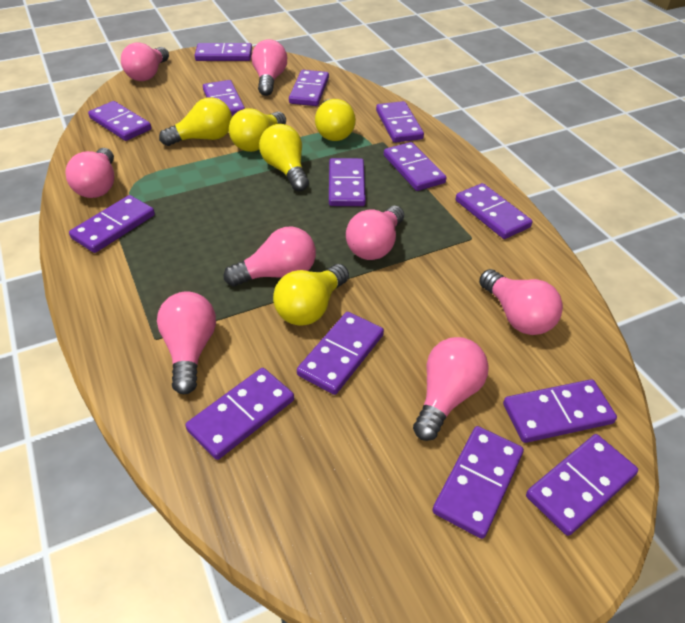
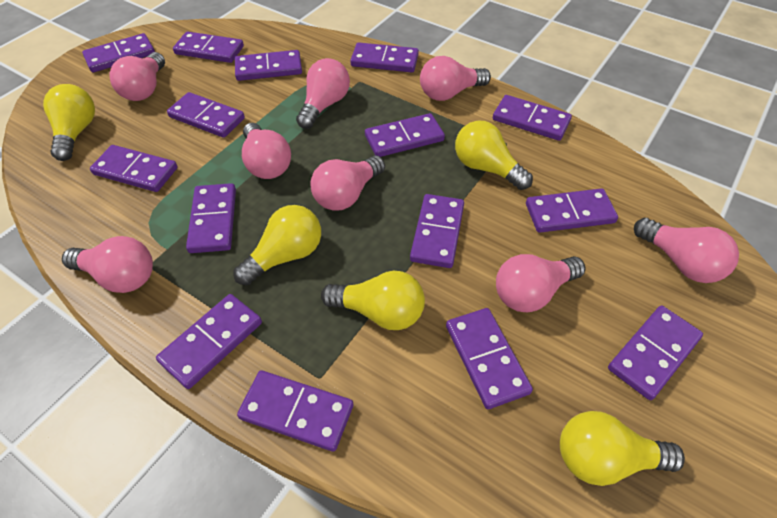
purple domino: 14 -> 15

